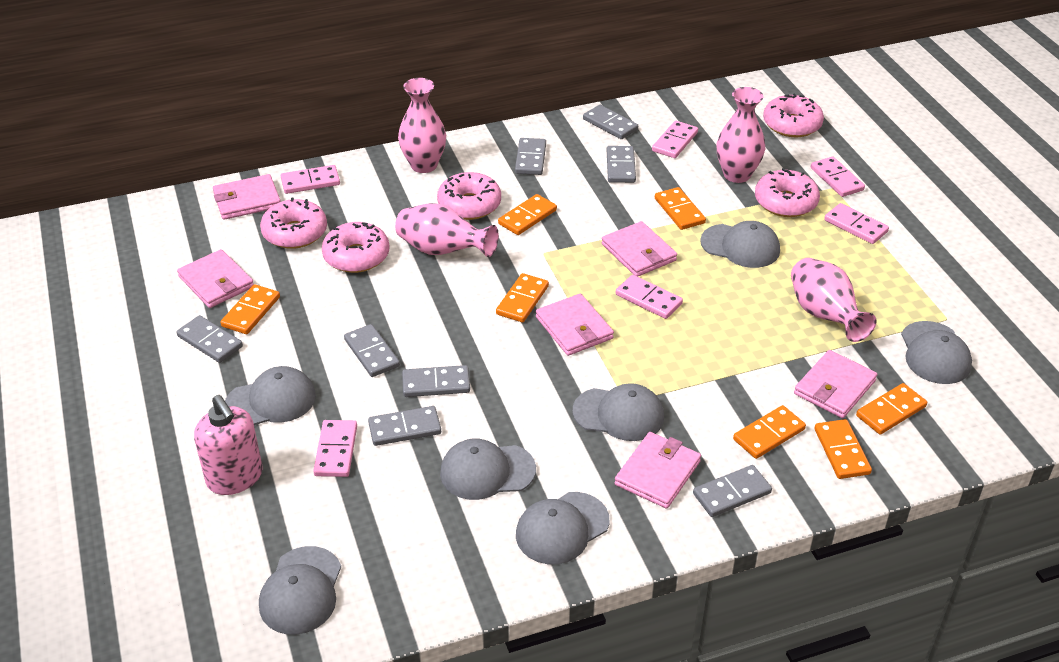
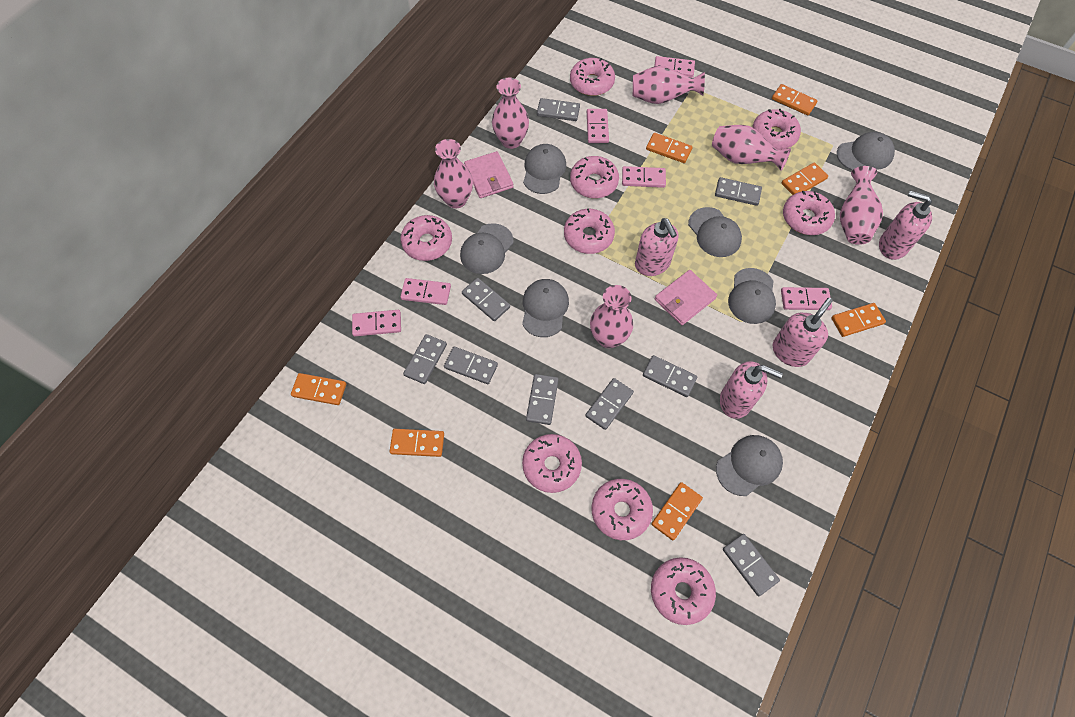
grey domino: 8 -> 9
pink donut: 5 -> 9
pink soap dispenser: 1 -> 4
pink vase: 4 -> 6
pink wallet: 6 -> 2

